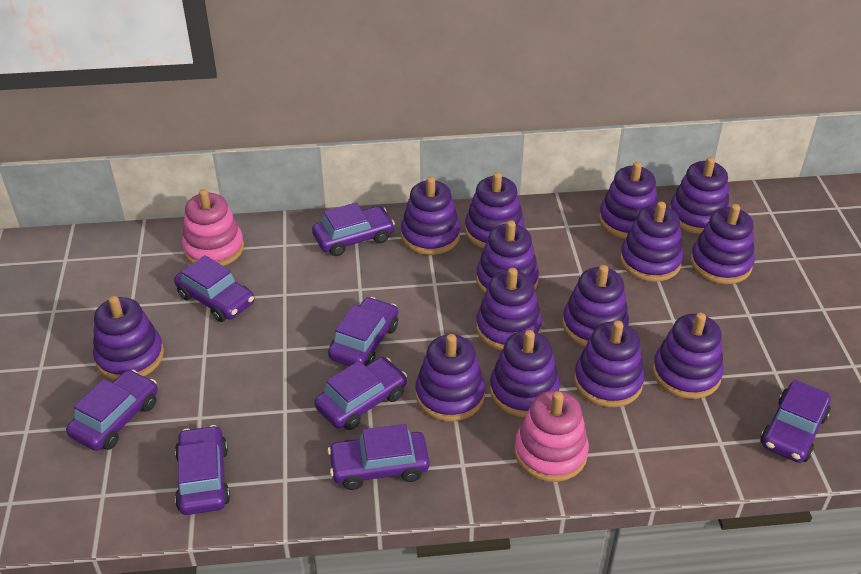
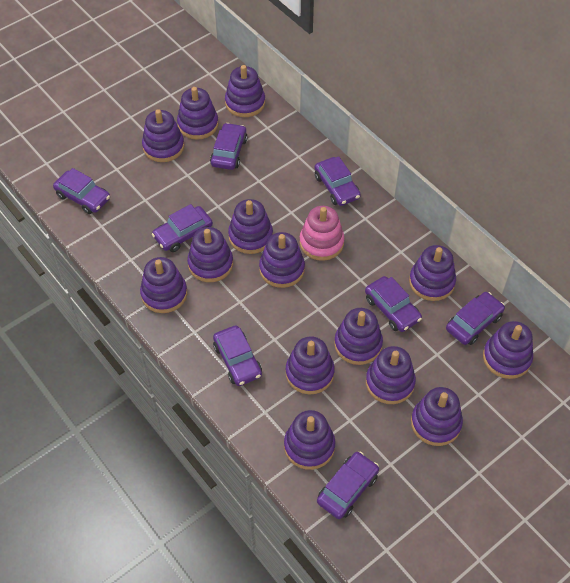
pink stacking toy: 2 -> 1

